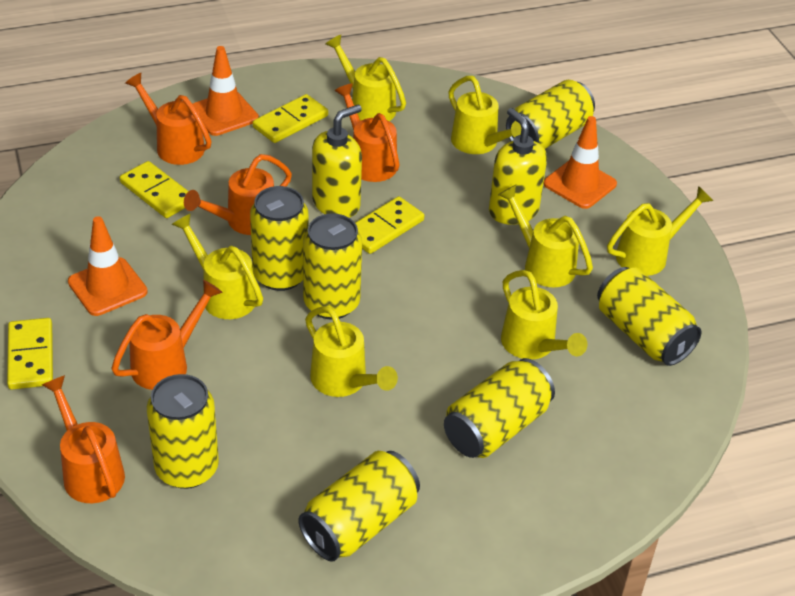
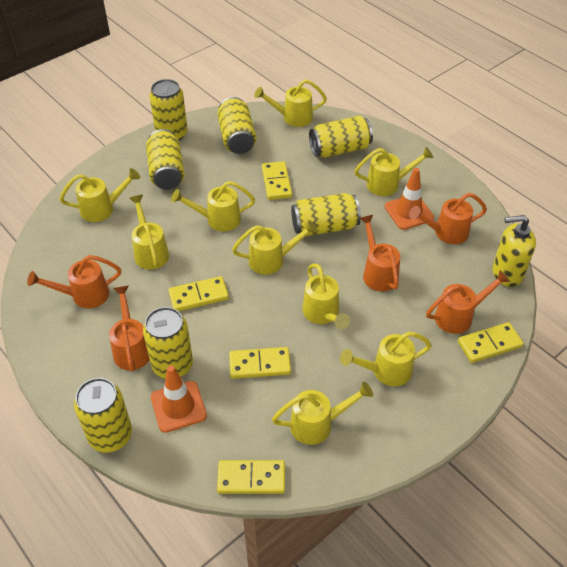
orange traffic cone: 3 -> 2
yellow domino: 4 -> 5
yellow soap dispenser: 2 -> 1
yellow watering can: 7 -> 9

